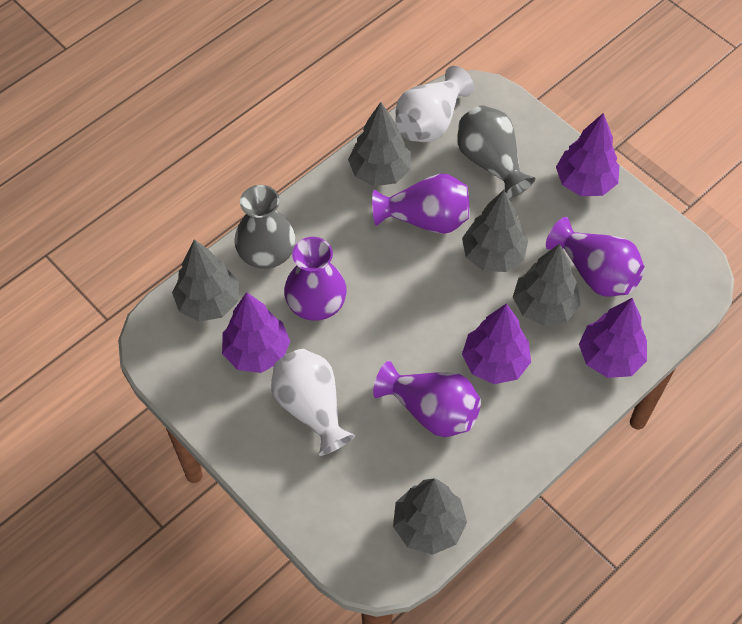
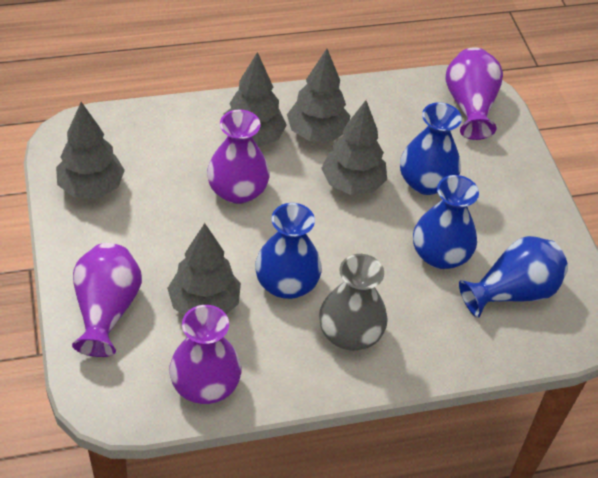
blue vase: 0 -> 4
grey vase: 2 -> 1
purple tree: 4 -> 0
white vase: 2 -> 0

